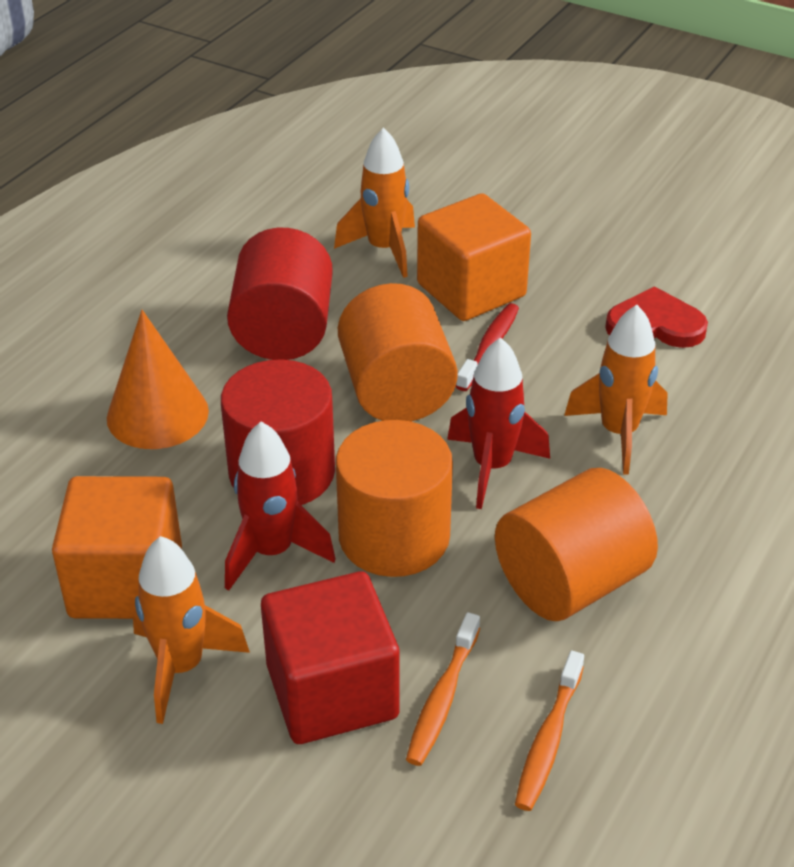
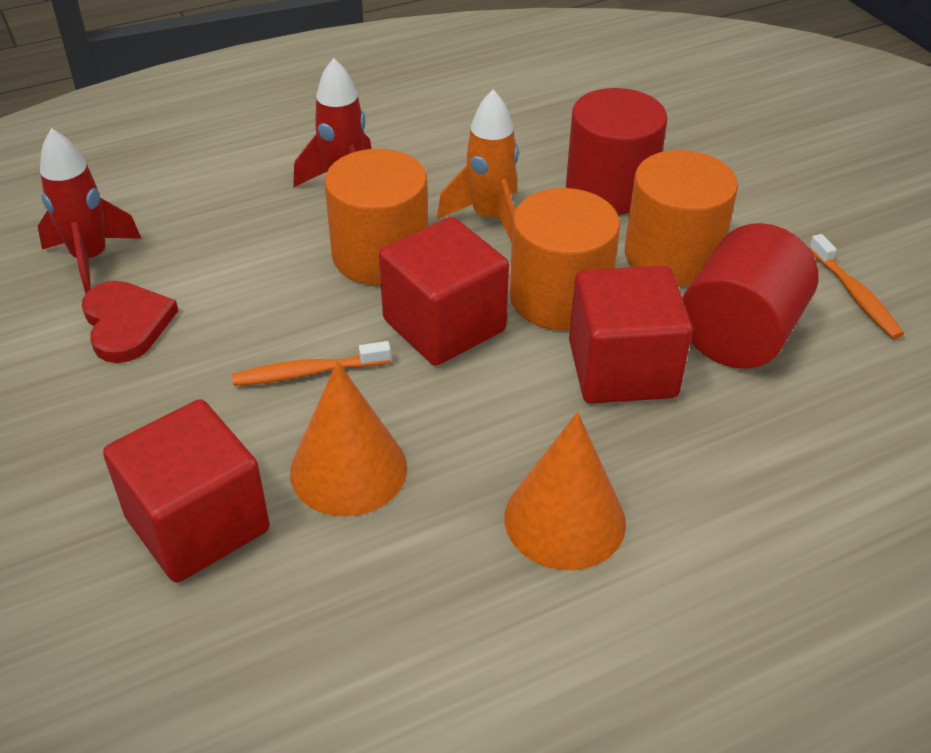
orange cone: 1 -> 2
orange cube: 2 -> 0
orange rocket: 3 -> 1
red cube: 1 -> 3
red toothbrush: 1 -> 0

